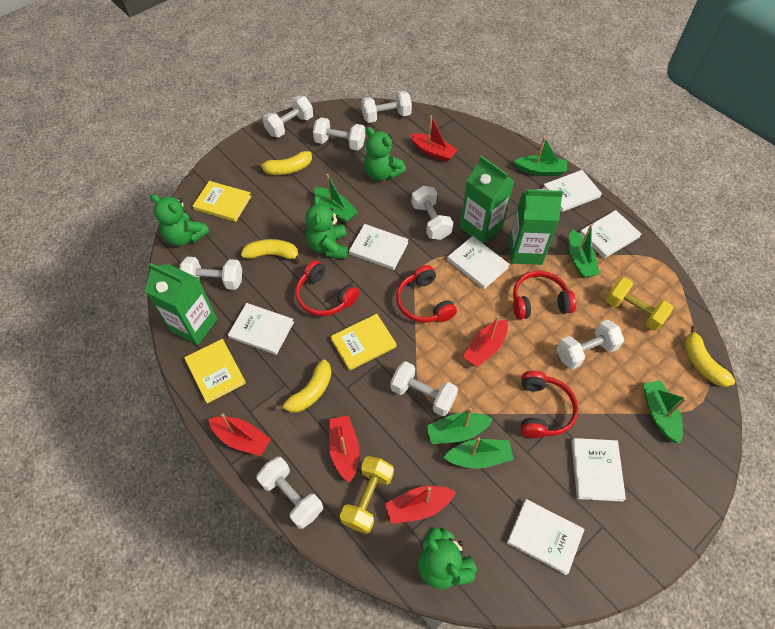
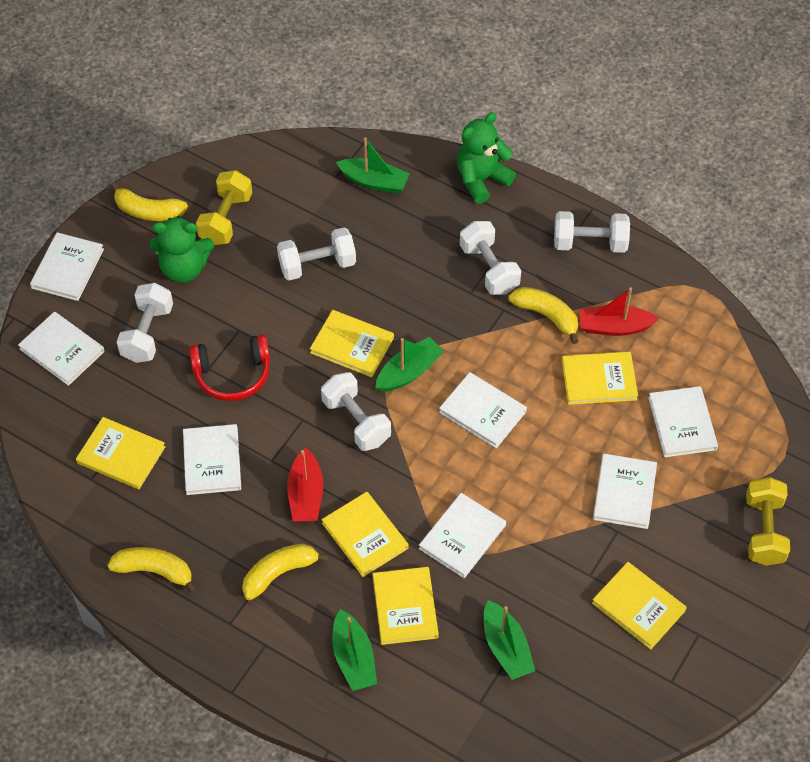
green boat: 6 -> 4
green carton: 3 -> 0
green teddy bear: 4 -> 2
red boat: 5 -> 2
red headphones: 4 -> 1
white dumbbell: 8 -> 5
yellow book: 3 -> 6

